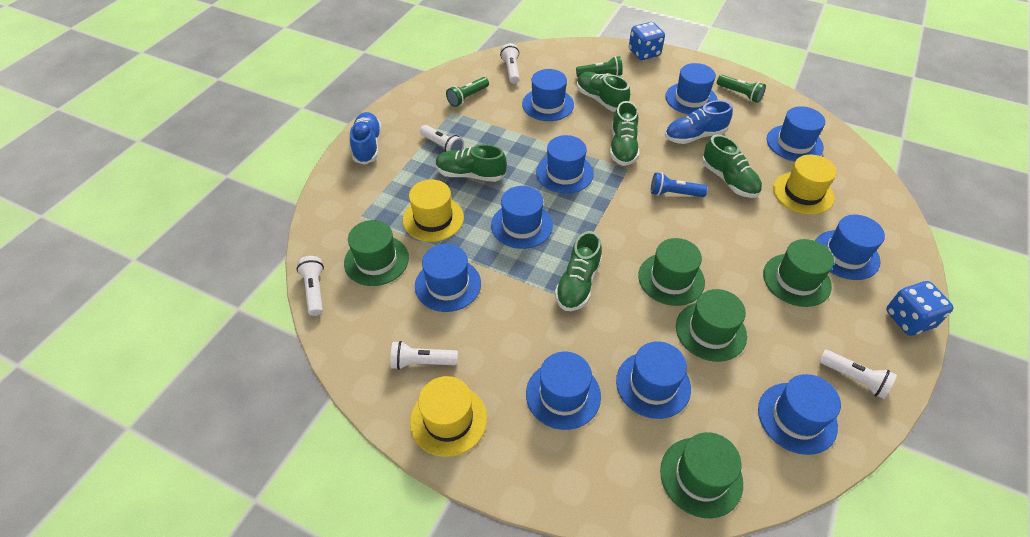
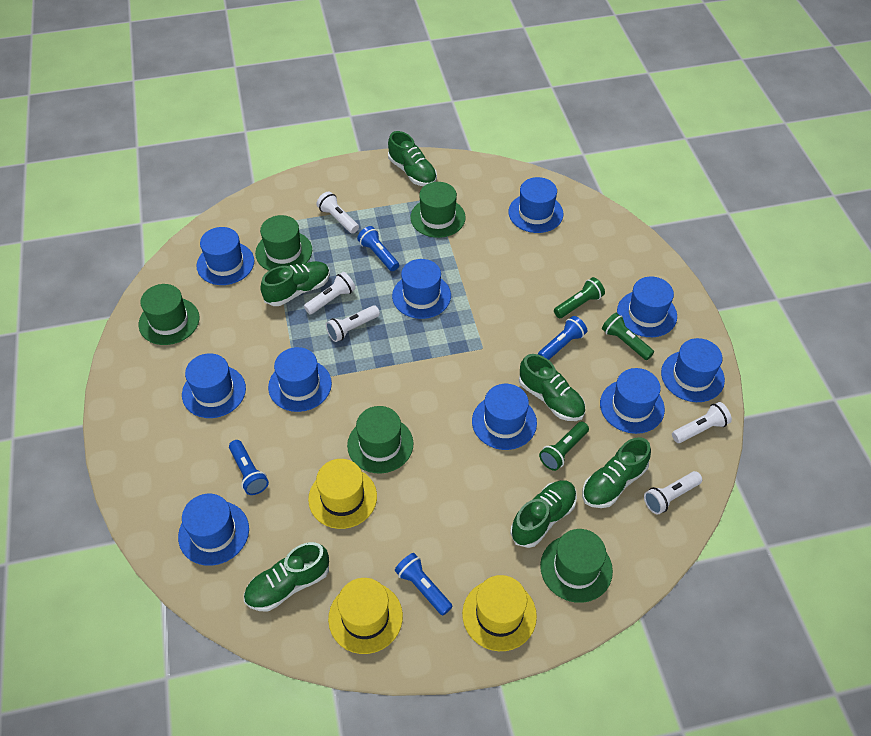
blue dice: 2 -> 0
blue flashlight: 1 -> 4
blue shoe: 2 -> 0
green shoe: 5 -> 6

